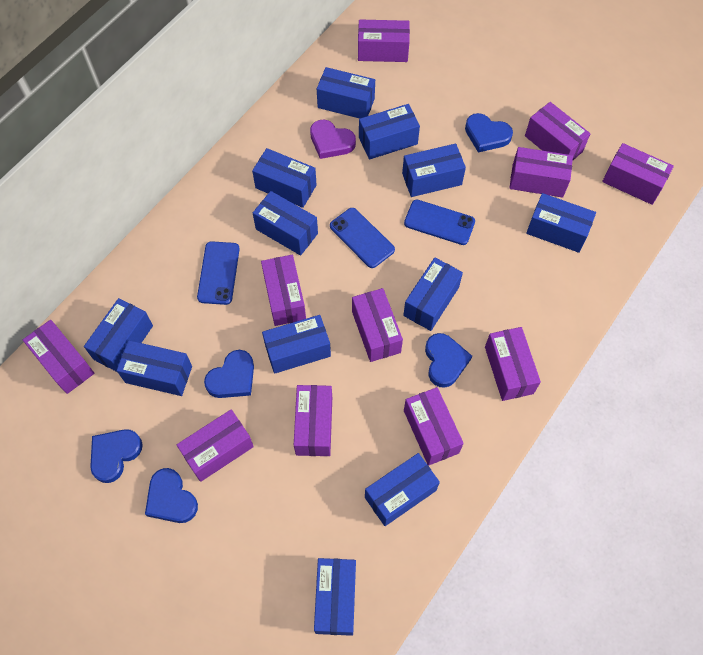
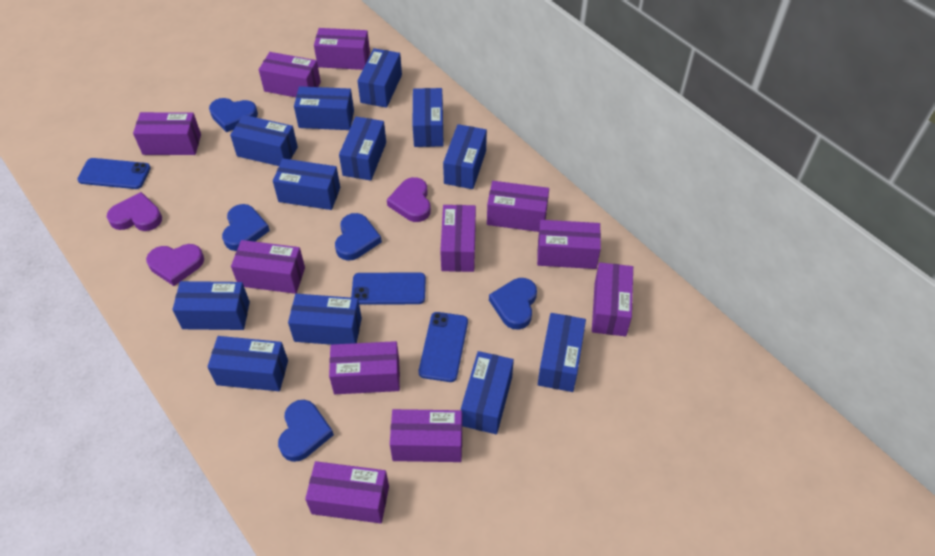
purple heart: 1 -> 3

